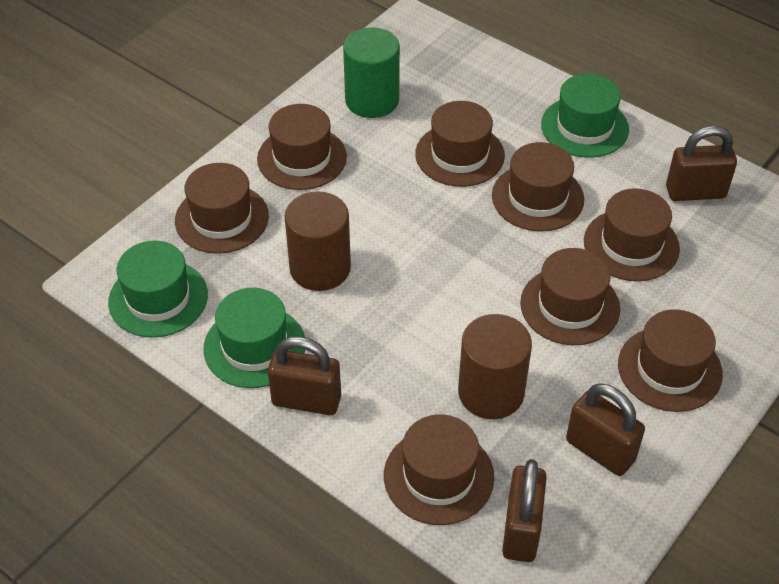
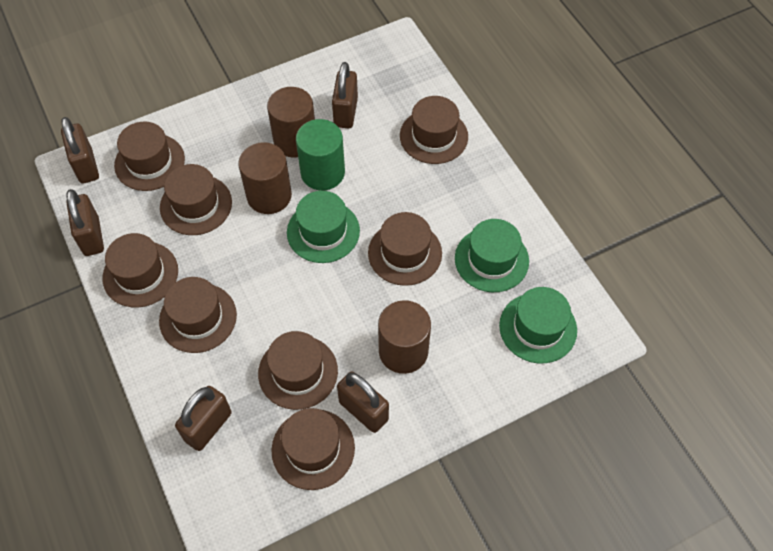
brown cylinder: 2 -> 3
brown padlock: 4 -> 5

